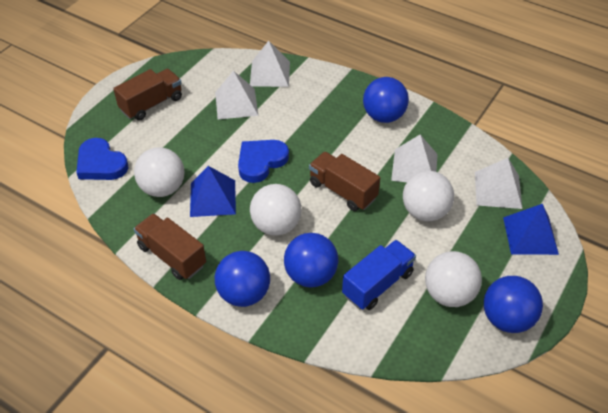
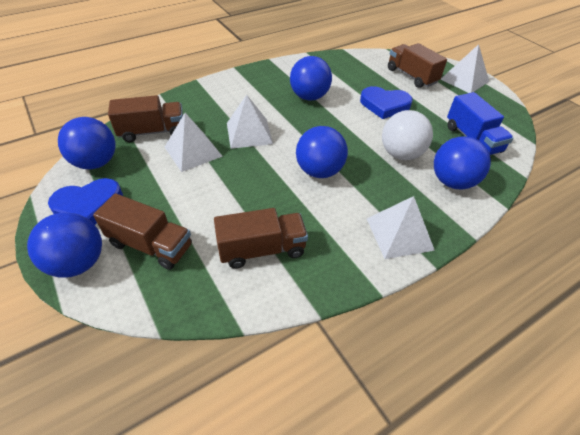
blue ball: 4 -> 5
blue pyramid: 2 -> 0
brown truck: 3 -> 4
white ball: 4 -> 1

